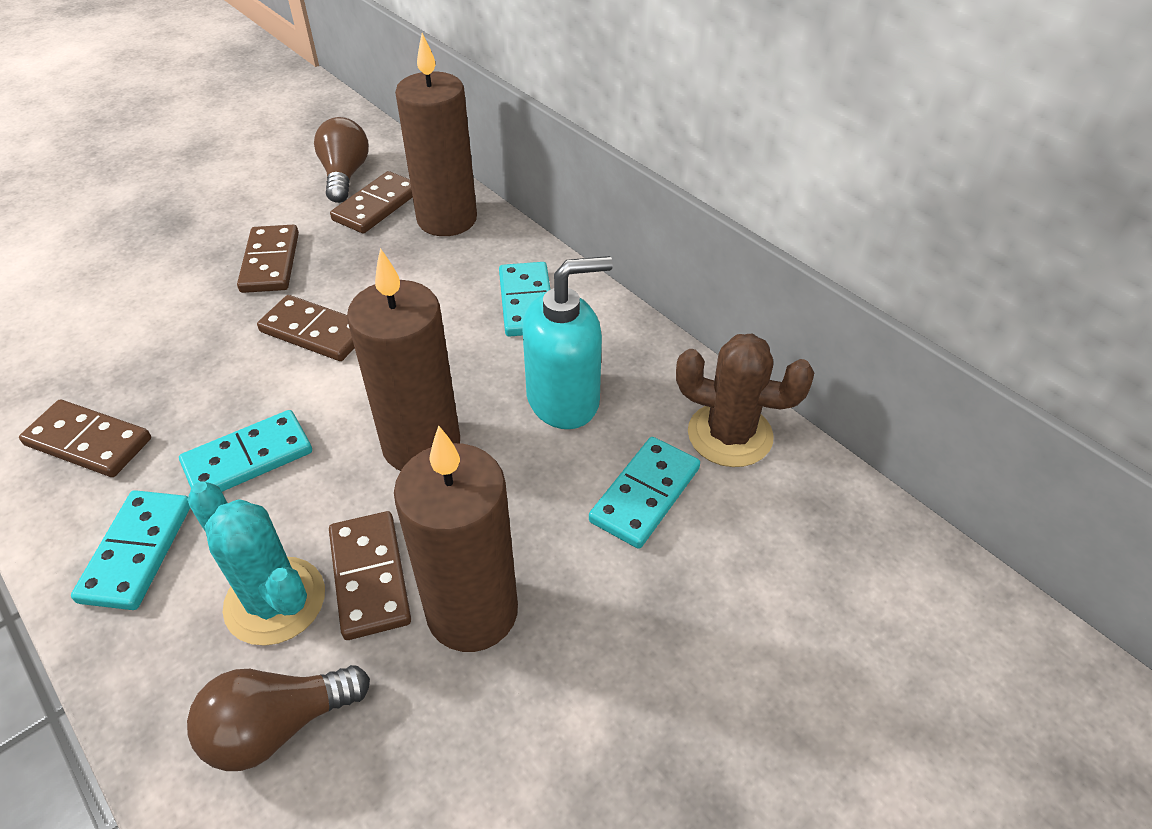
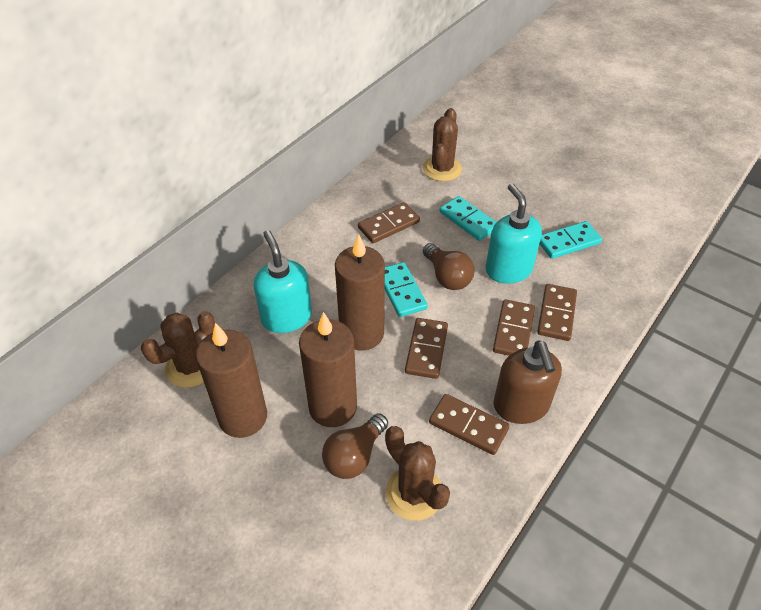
brown cactus: 1 -> 3
brown soap dispenser: 0 -> 1
turquoise cactus: 1 -> 0
turquoise domino: 4 -> 3
turquoise soap dispenser: 1 -> 2

